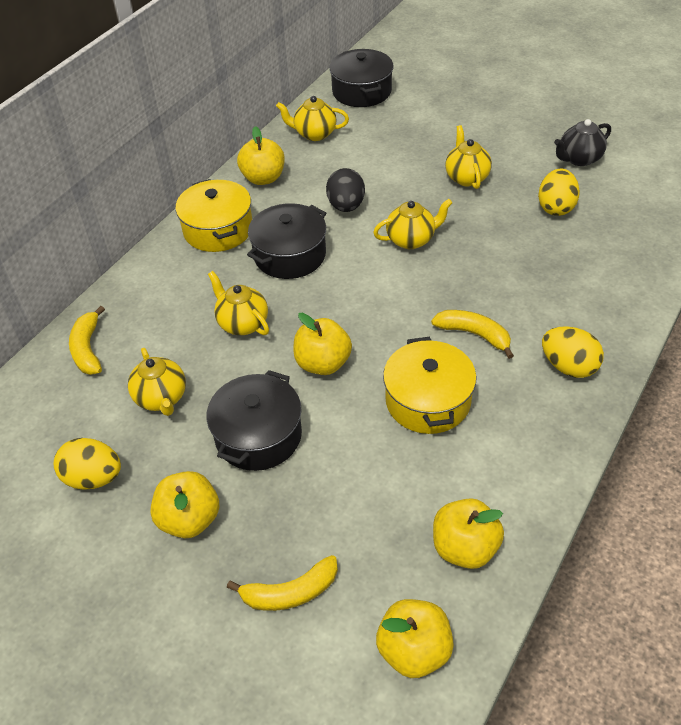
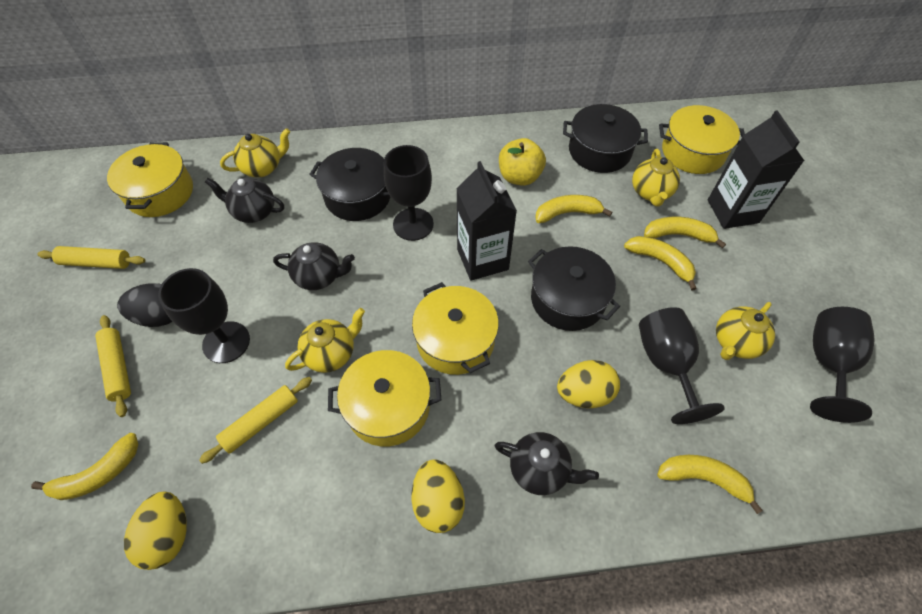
black carton: 0 -> 2
black goblet: 0 -> 4
black teapot: 1 -> 3
yellow apple: 5 -> 1
yellow banana: 3 -> 5
yellow pot: 2 -> 4
yellow rolling pin: 0 -> 3
yellow teapot: 5 -> 4

